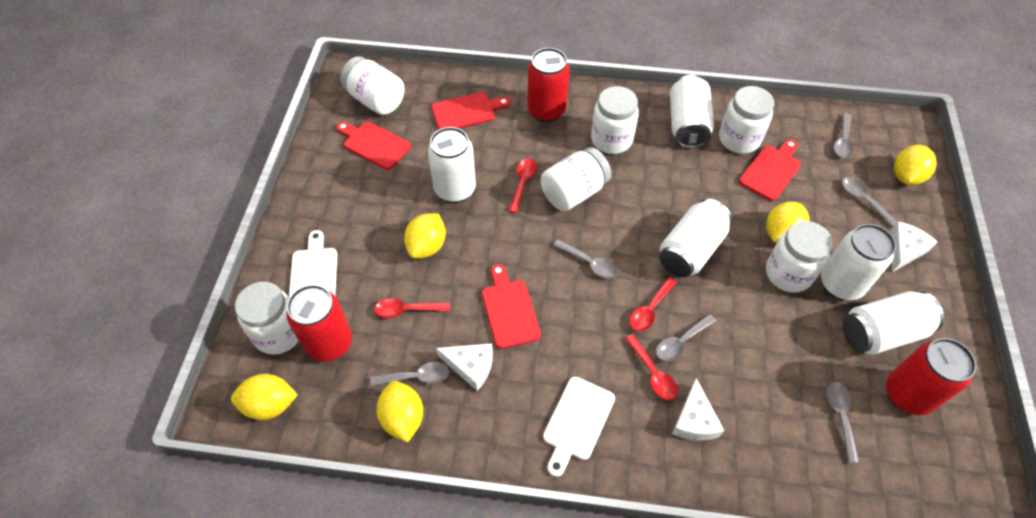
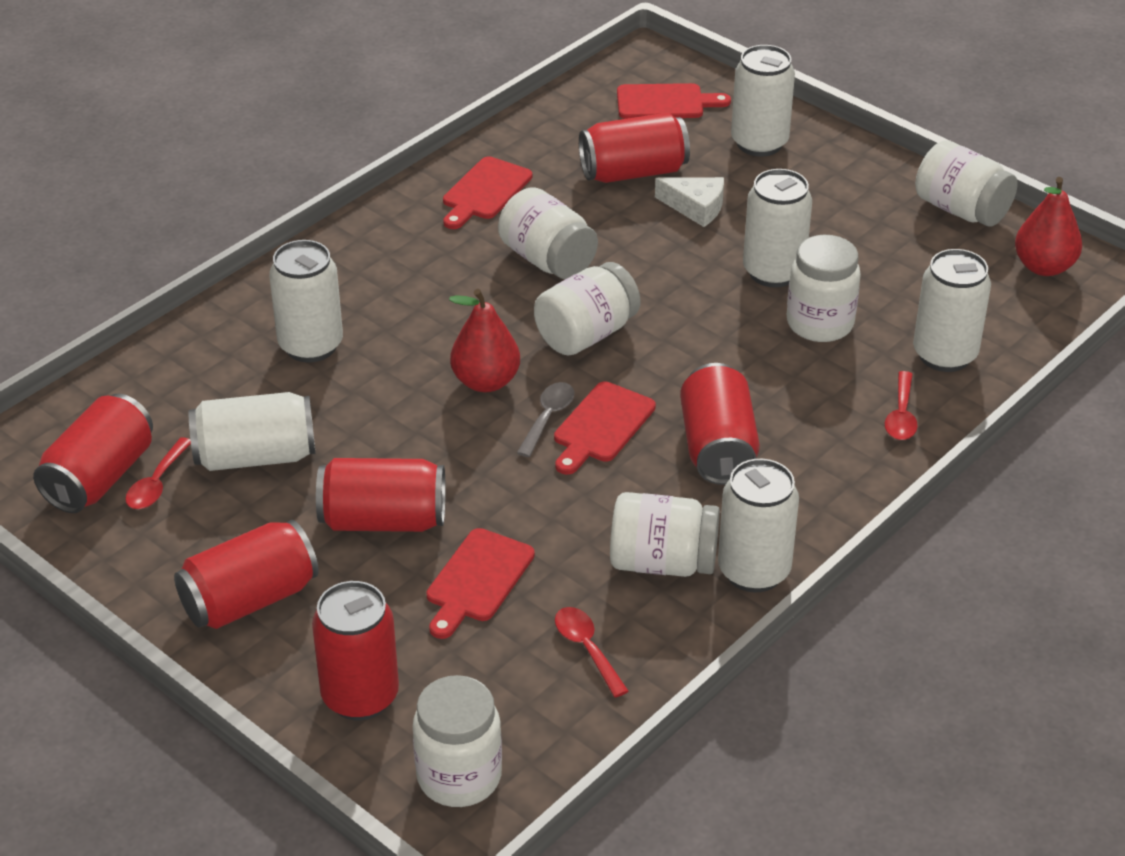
grey spoon: 6 -> 1
red can: 3 -> 6
red pear: 0 -> 2
red spoon: 4 -> 3
white can: 5 -> 6
white cheese: 3 -> 1
white cutting board: 2 -> 0
yellow lemon: 5 -> 0

